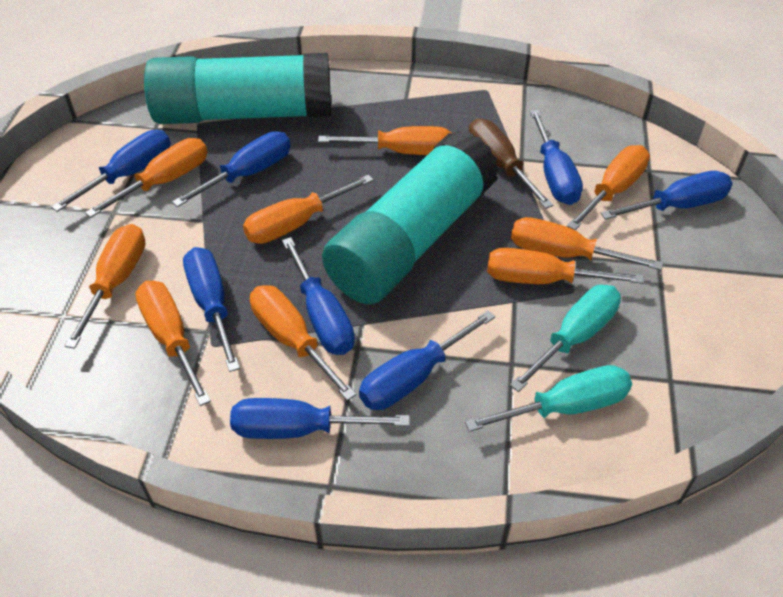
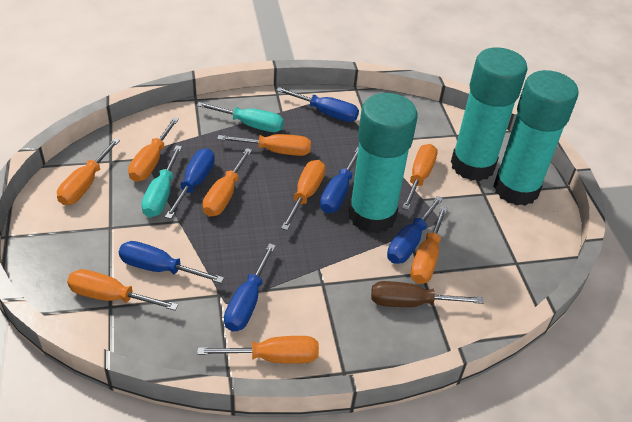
blue screwdriver: 8 -> 6
turquoise glue stick: 2 -> 3

